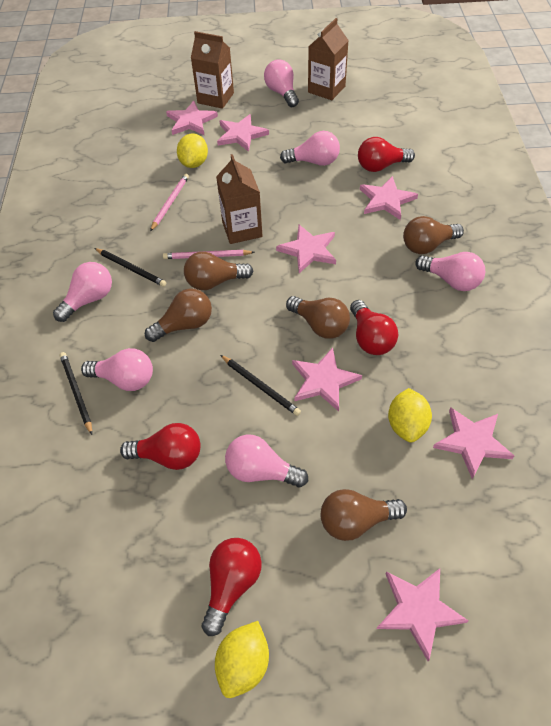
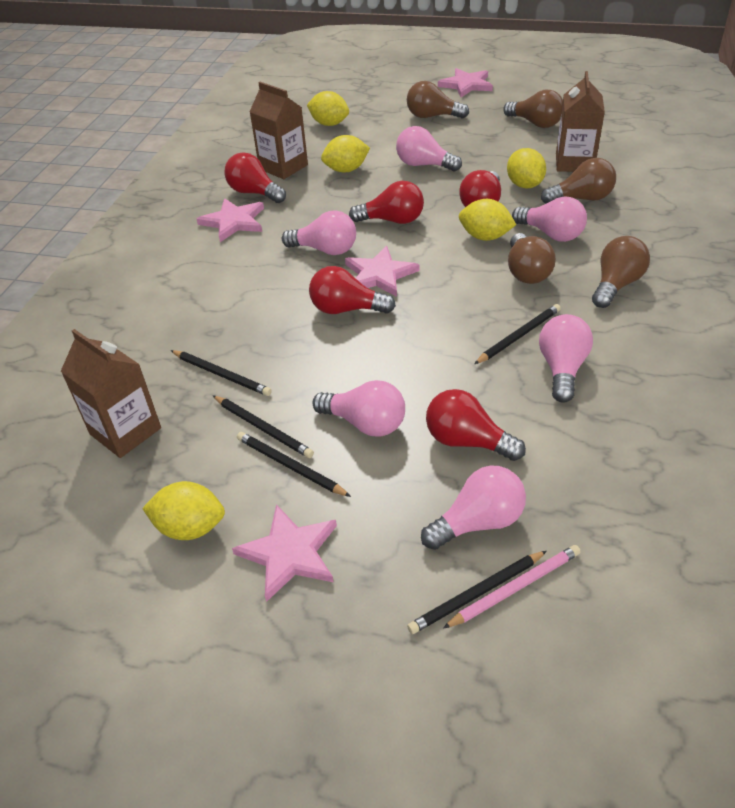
black pencil: 3 -> 5
pink pencil: 2 -> 1
pink star: 7 -> 4
red light bulb: 4 -> 5
yellow lemon: 3 -> 5

